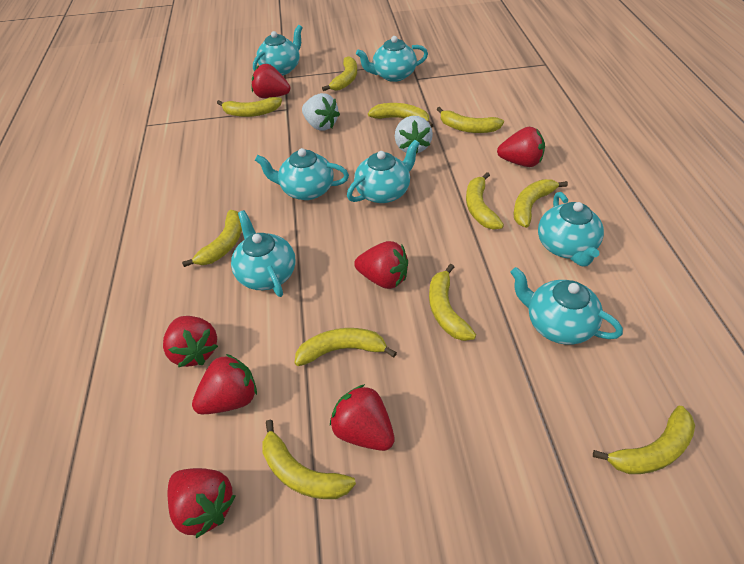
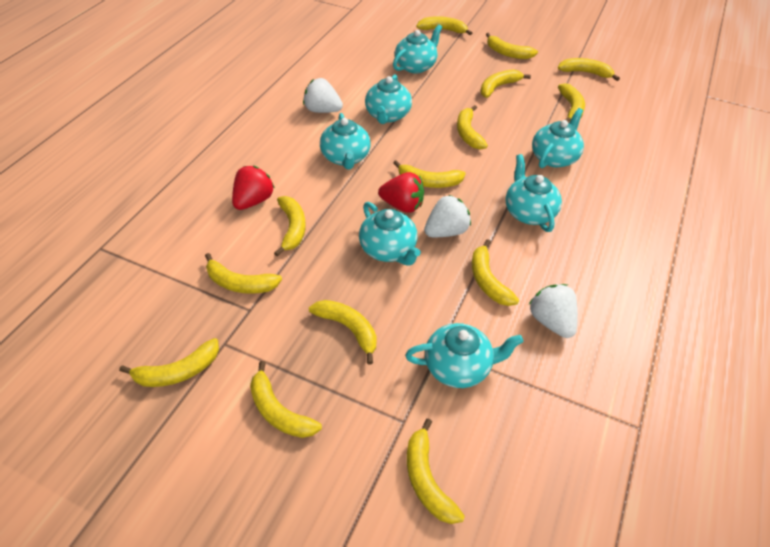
red strawberry: 7 -> 2
white strawberry: 2 -> 3
yellow banana: 11 -> 14

